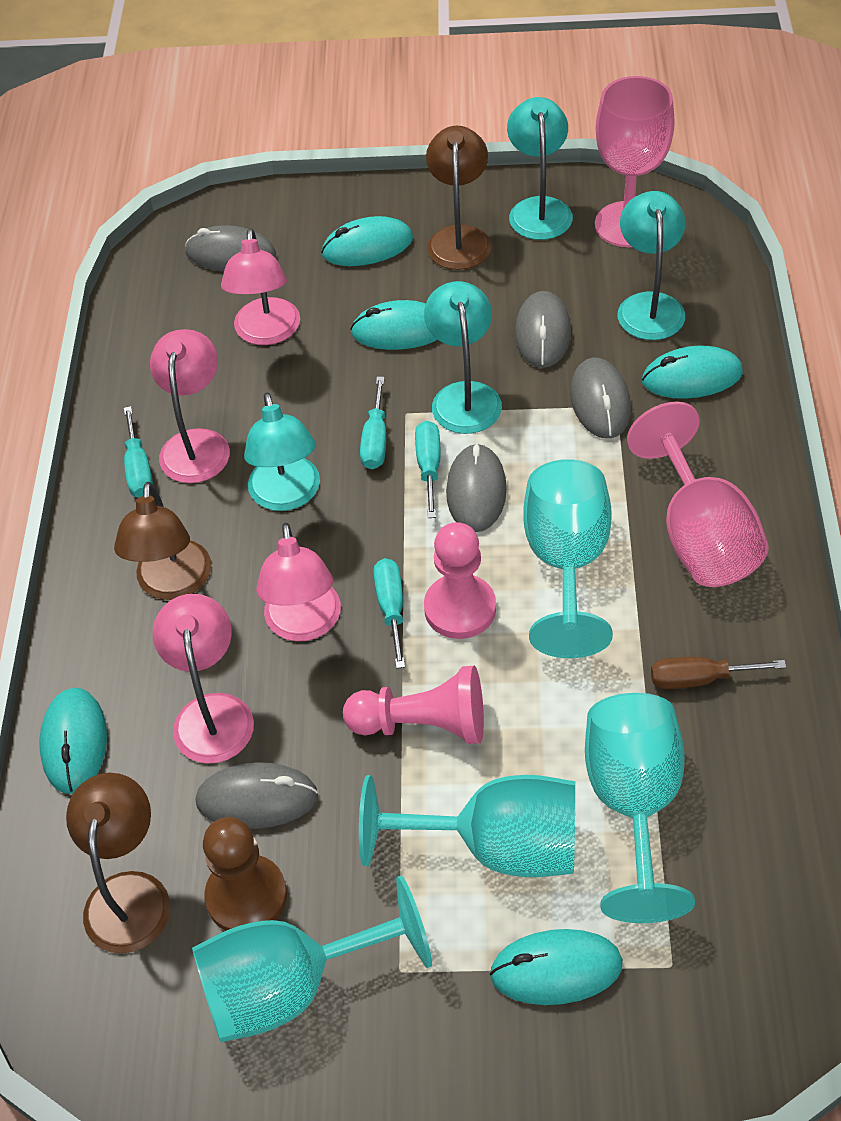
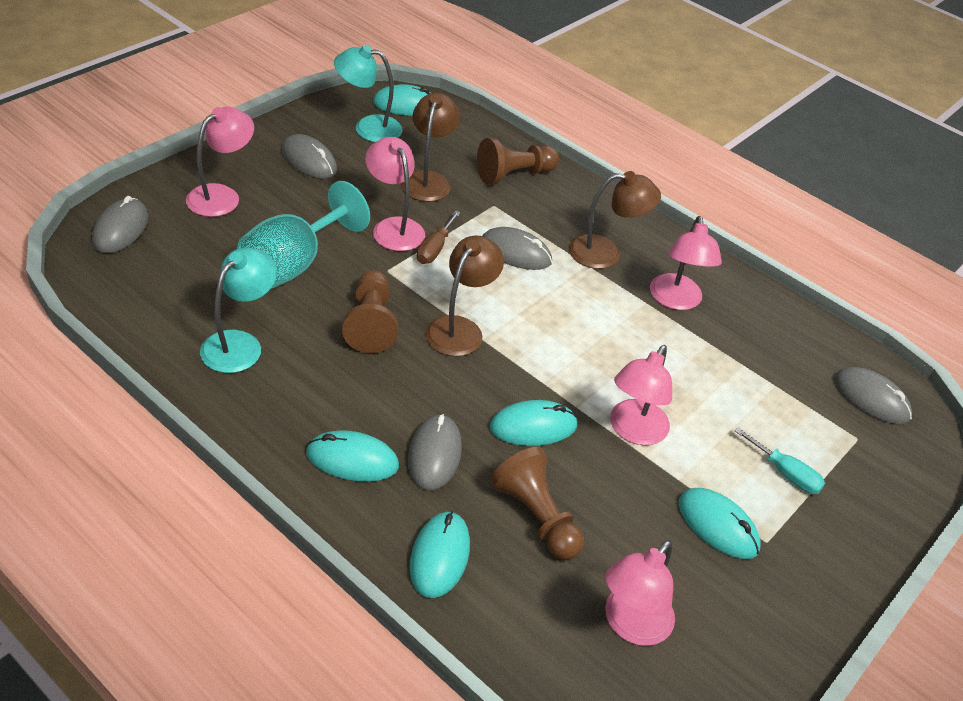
brown pawn: 1 -> 3
pink goblet: 2 -> 0
pink lamp: 4 -> 5
pink pawn: 2 -> 0
turquoise goblet: 4 -> 1
turquoise lamp: 4 -> 2
turquoise screwdriver: 4 -> 1

